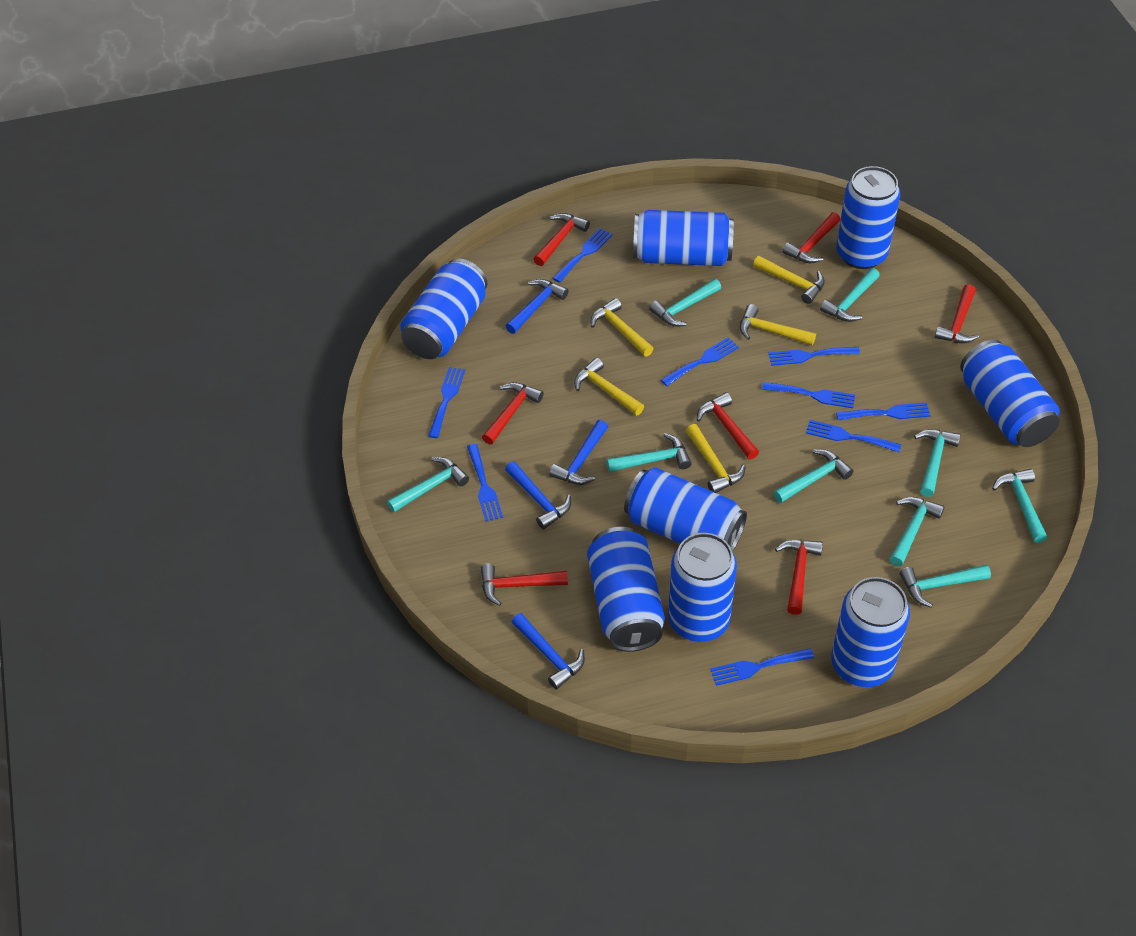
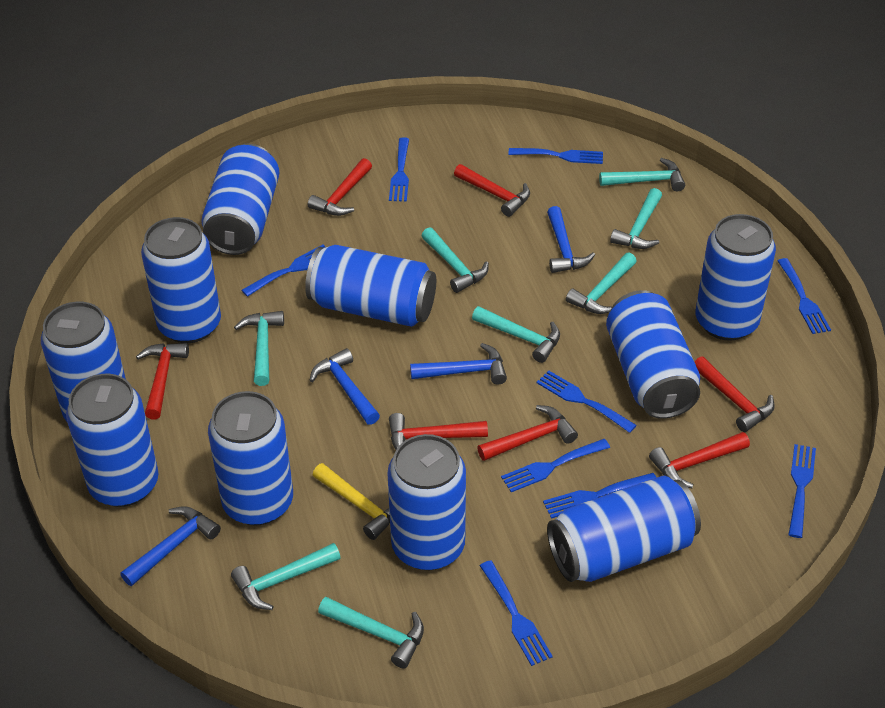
blue can: 8 -> 10
turquoise hammer: 9 -> 8
yellow hammer: 5 -> 1

